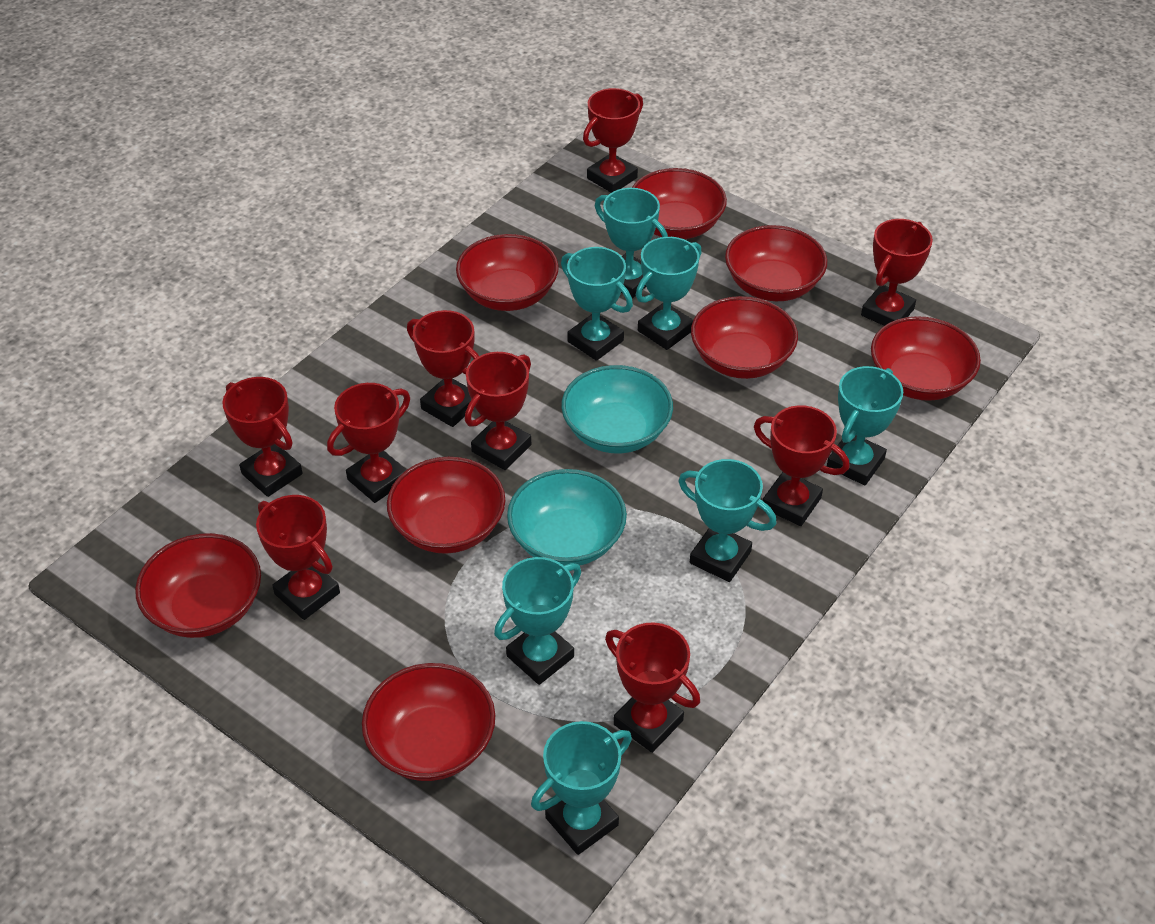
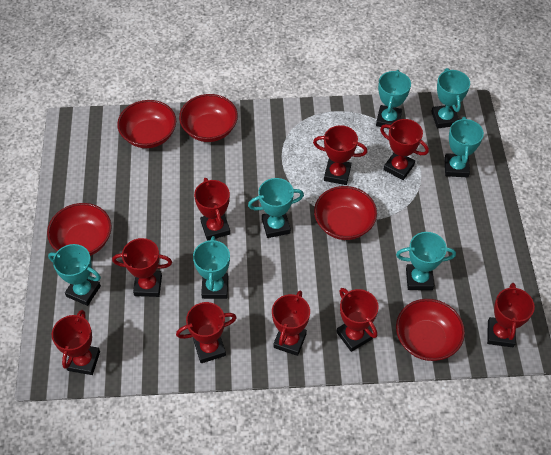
red bowl: 8 -> 5
turquoise bowl: 2 -> 0

